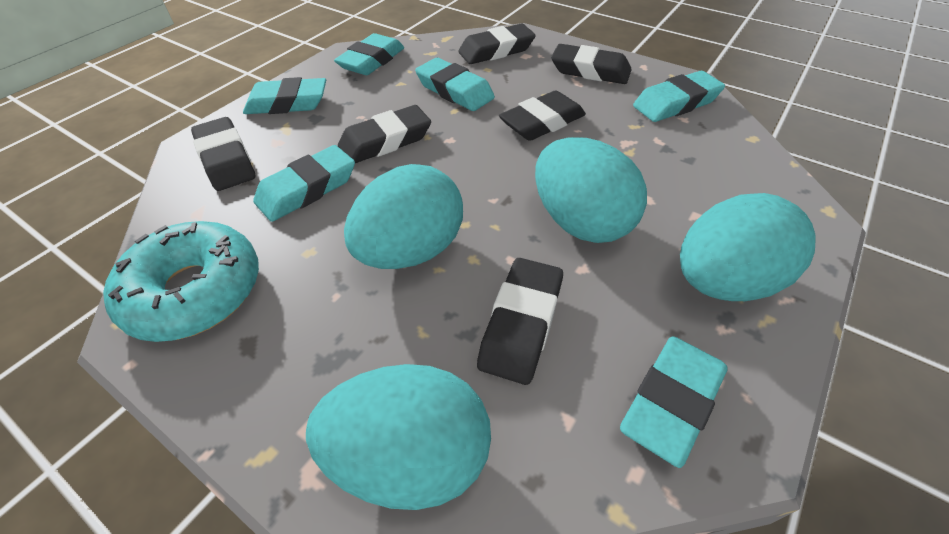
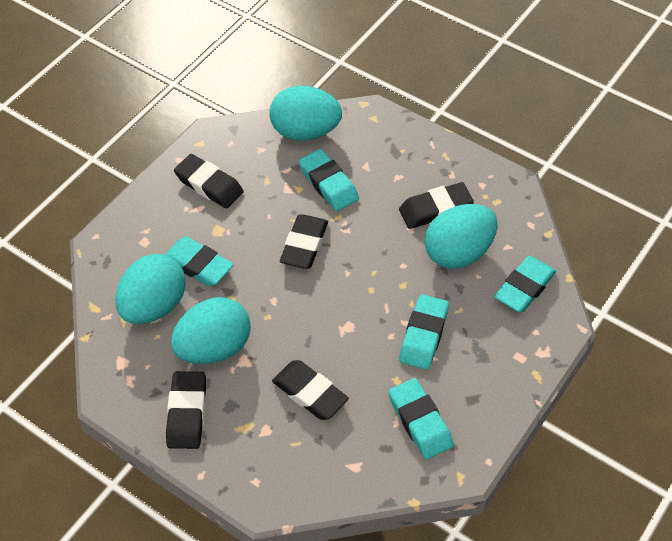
black eraser: 6 -> 5
turquoise donut: 1 -> 0
turquoise eraser: 6 -> 5

